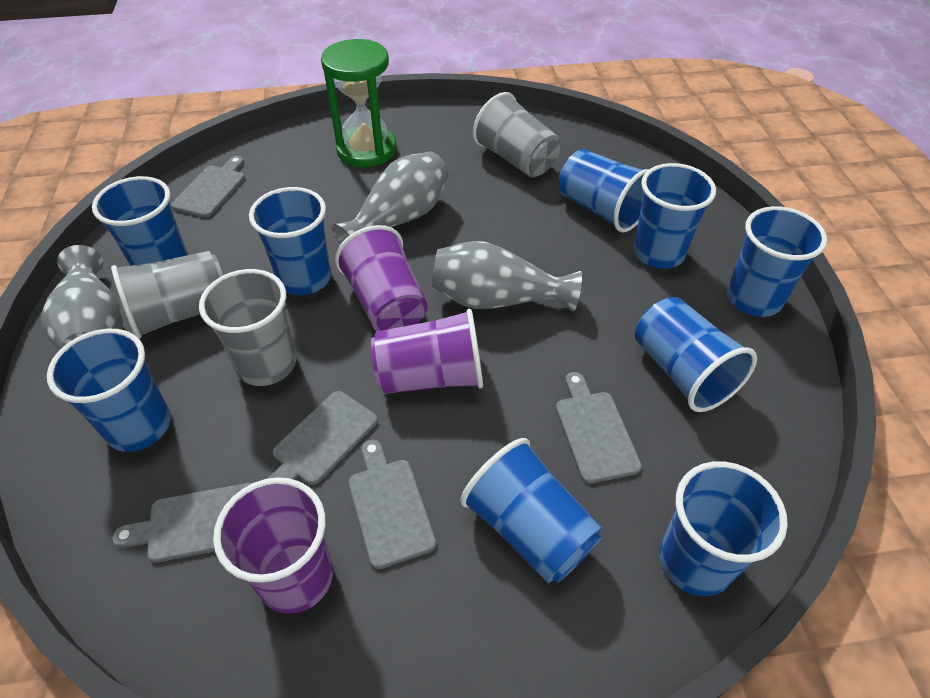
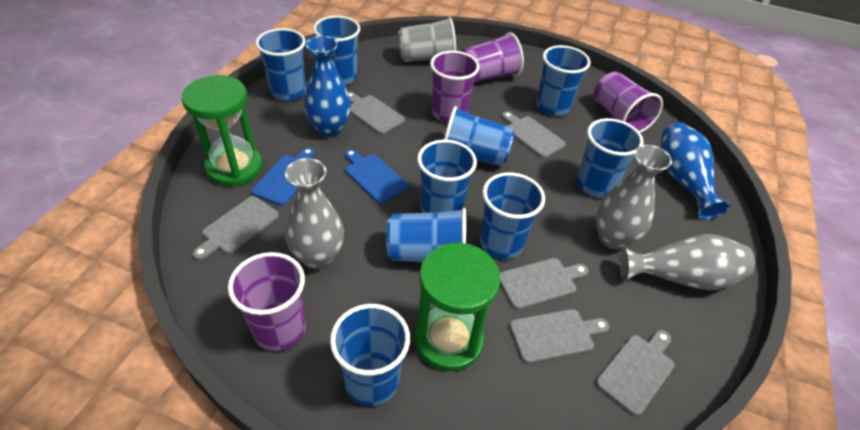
blue cutting board: 0 -> 2
blue vase: 0 -> 2
green hourglass: 1 -> 2
grey cup: 3 -> 1
grey cutting board: 5 -> 6
purple cup: 3 -> 4

